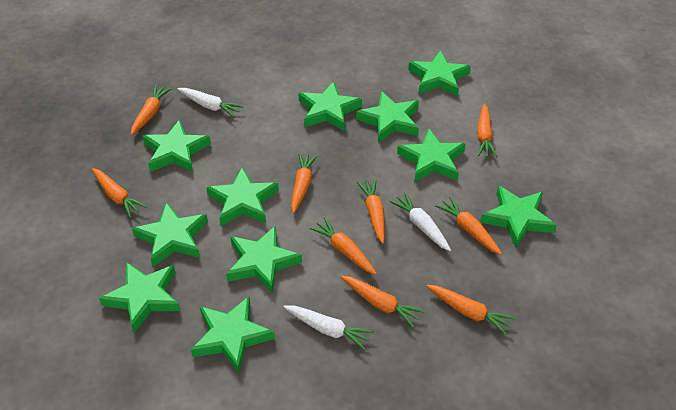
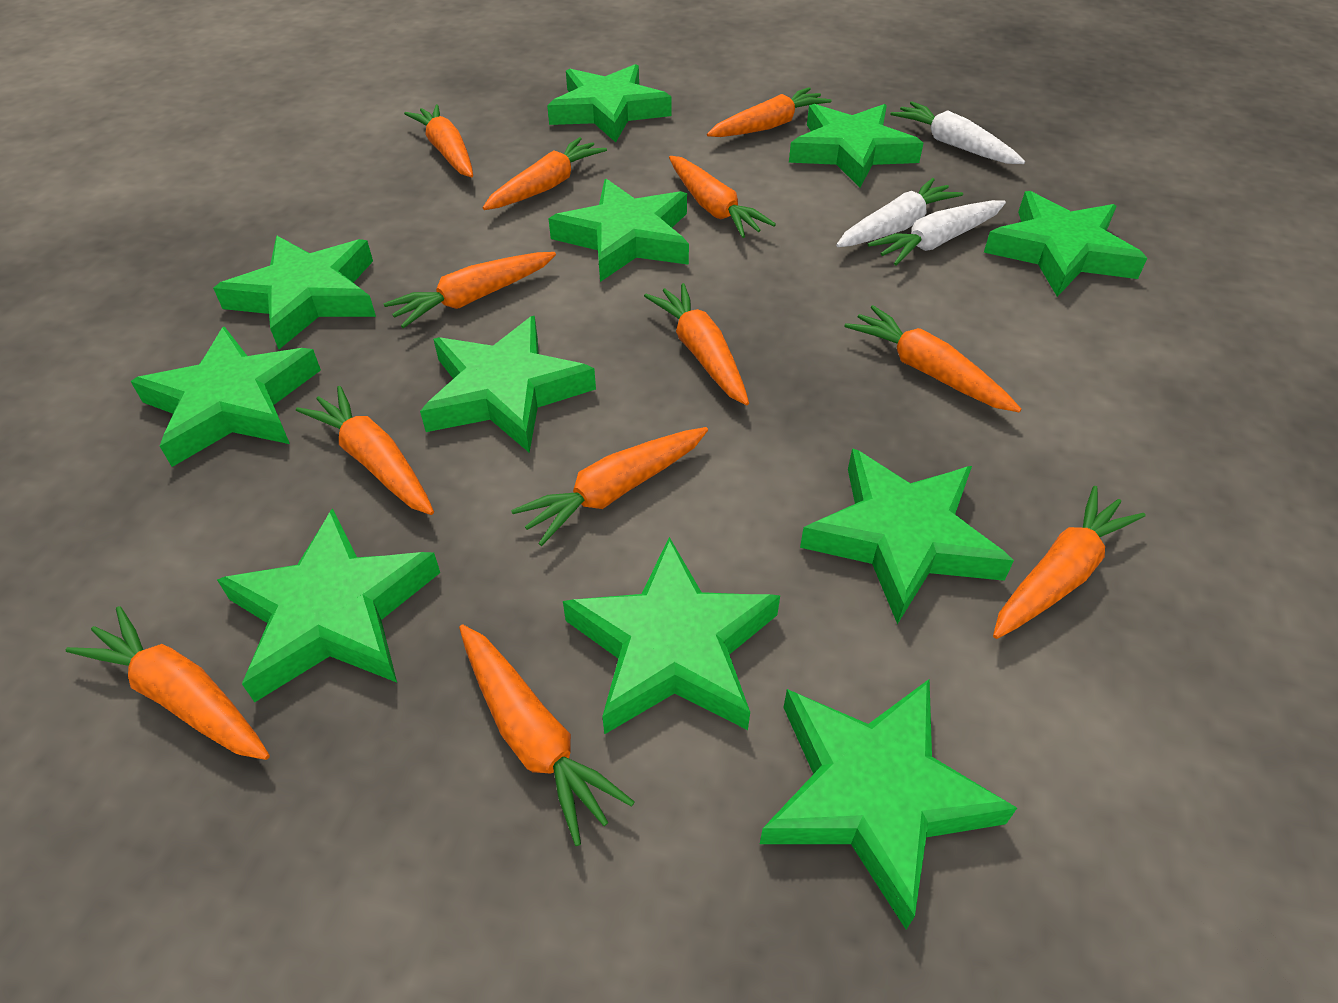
orange carrot: 9 -> 12

